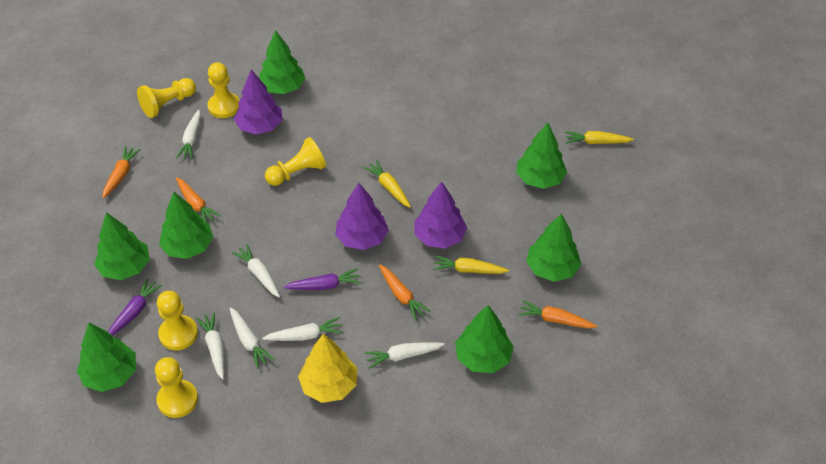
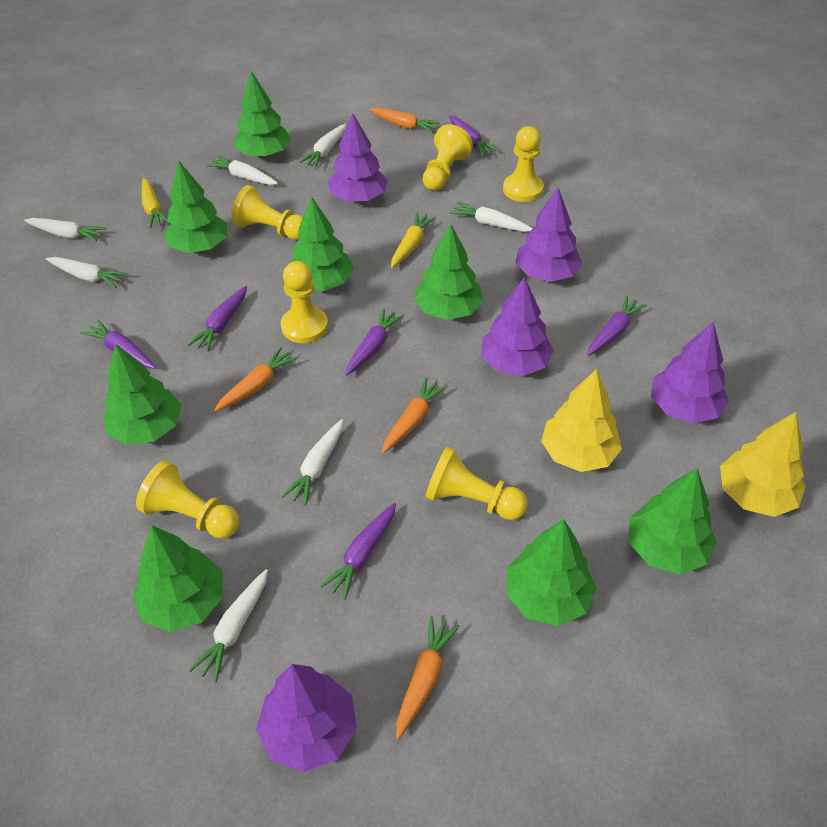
green tree: 7 -> 8
purple carrot: 2 -> 6
purple tree: 3 -> 5
white carrot: 6 -> 7
yellow carrot: 3 -> 2
yellow pawn: 5 -> 6
yellow tree: 1 -> 2

